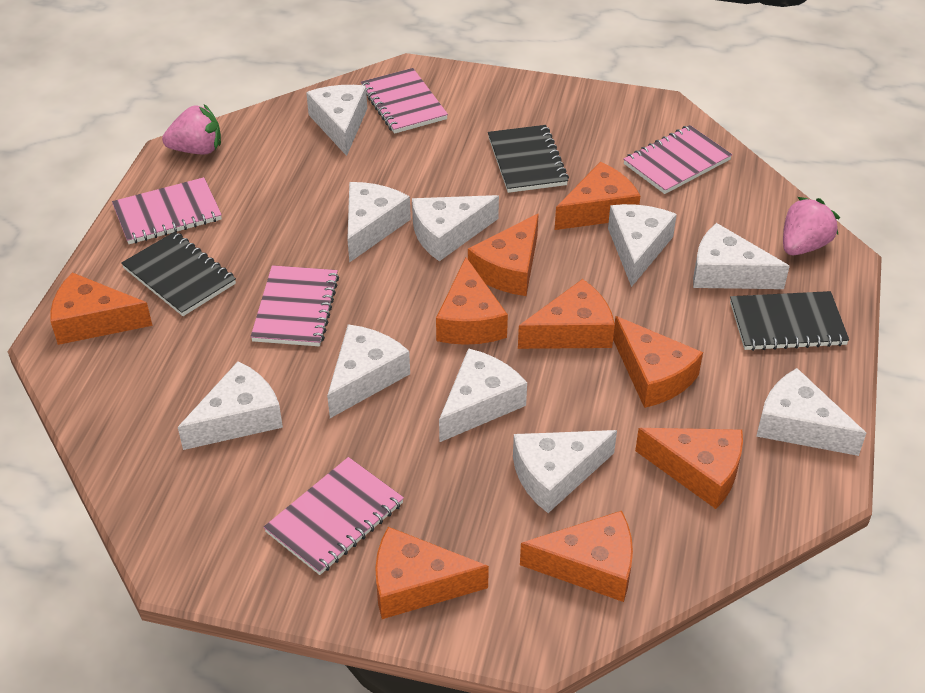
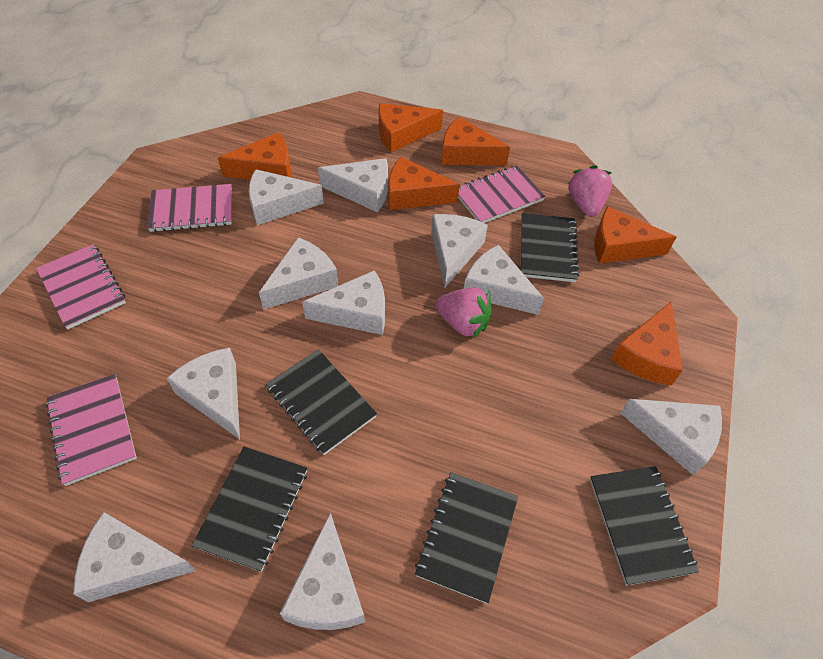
black notebook: 3 -> 5
orange cheese: 9 -> 6
pink notebook: 5 -> 4

